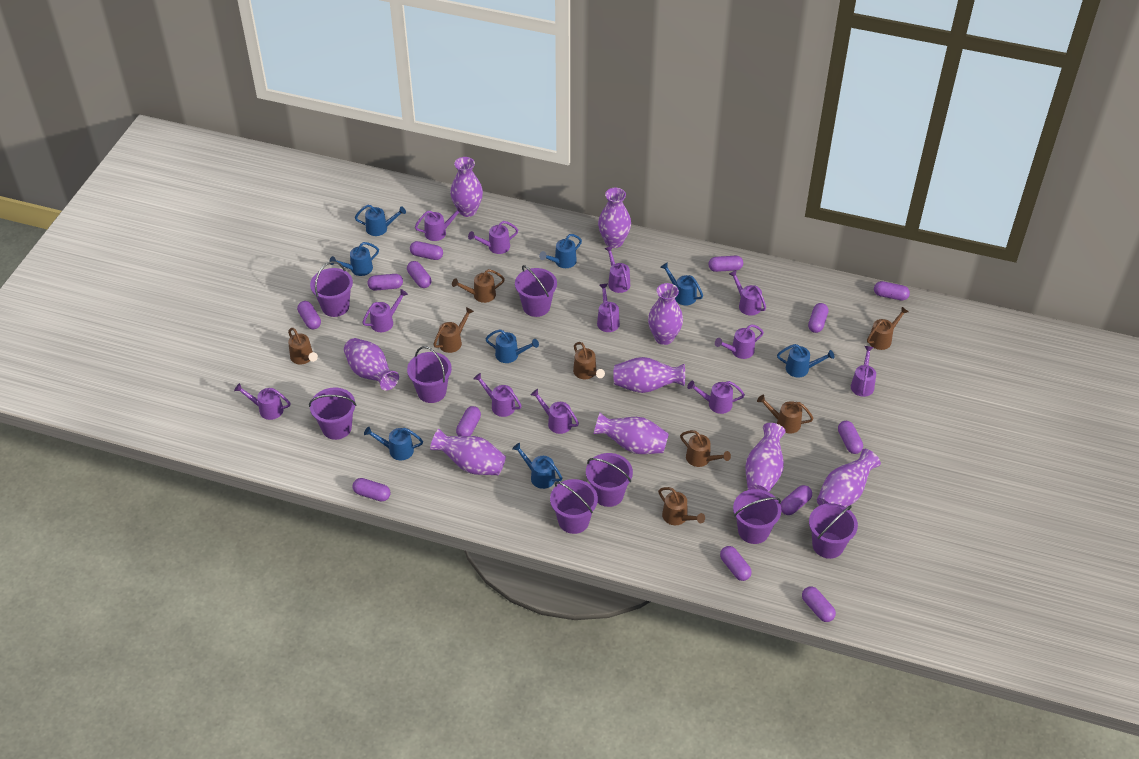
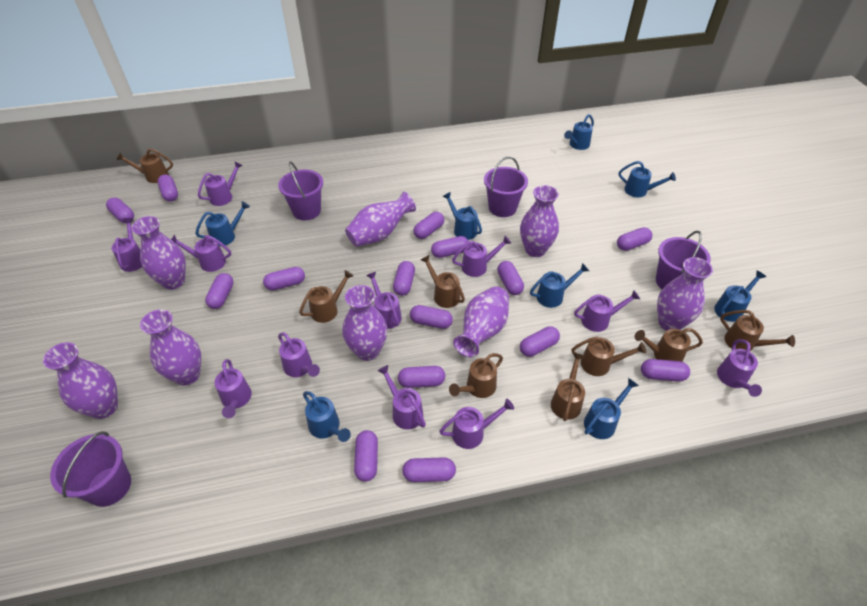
purple bucket: 8 -> 4
purple capsule: 13 -> 15
purple vase: 9 -> 8
purple watering can: 12 -> 11

